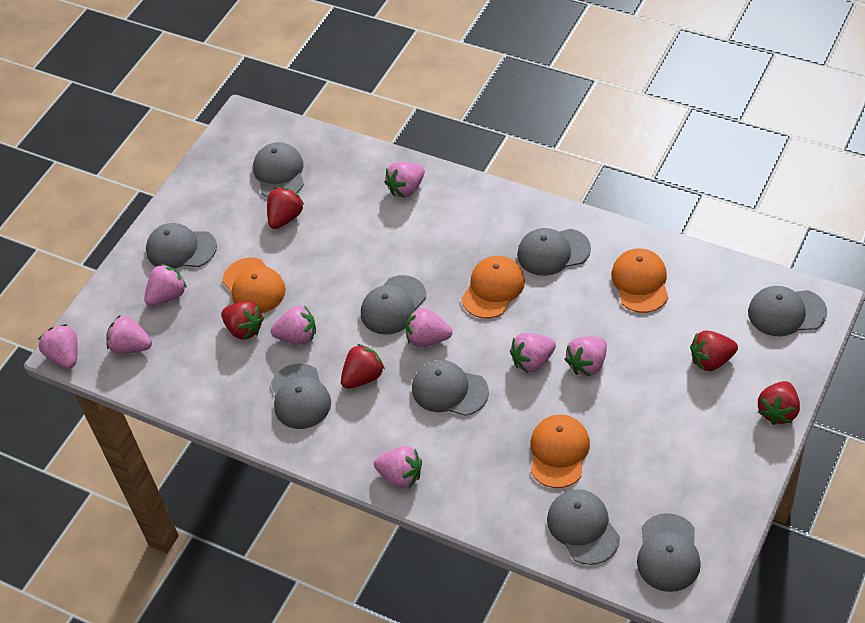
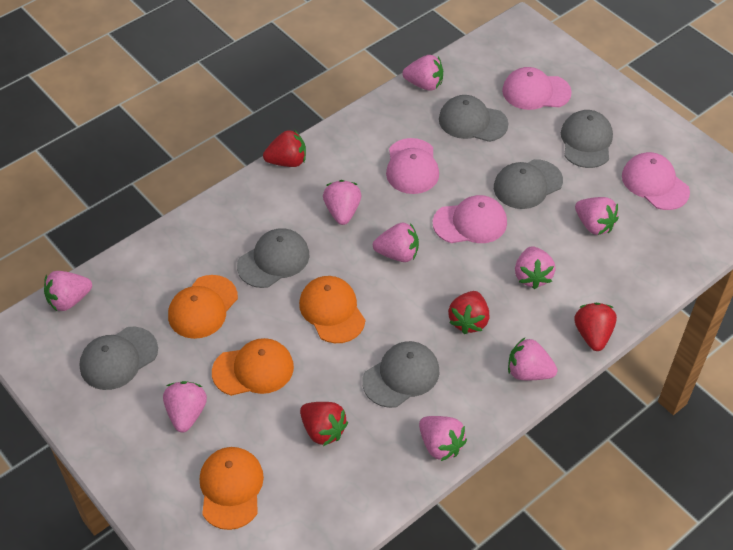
grey cap: 9 -> 6
pink cap: 0 -> 4
red strawberry: 5 -> 4

